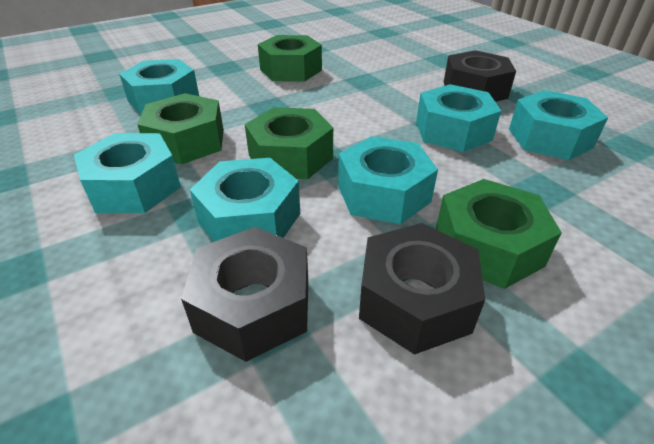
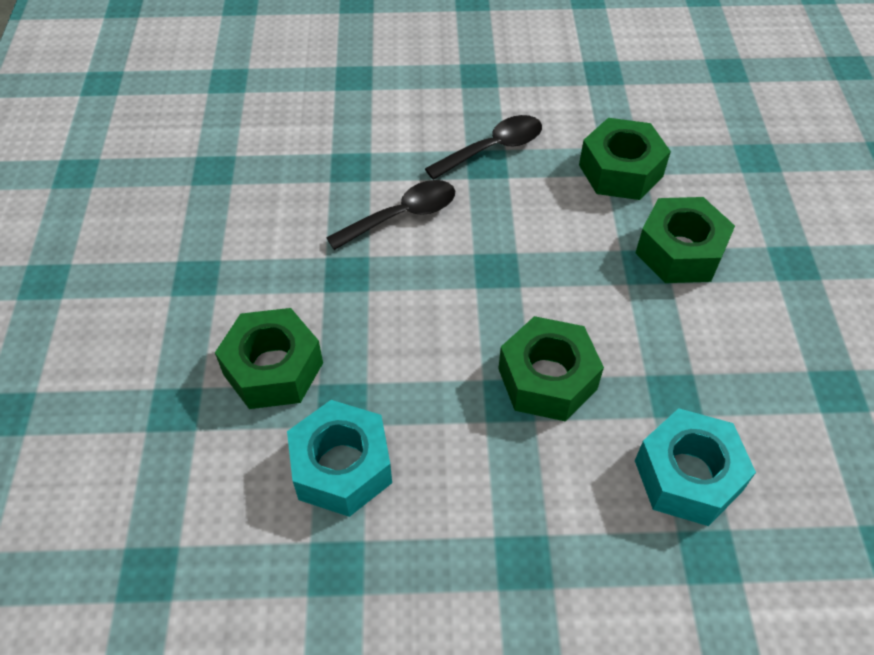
black nut: 3 -> 0
black spoon: 0 -> 2
turquoise nut: 6 -> 2

